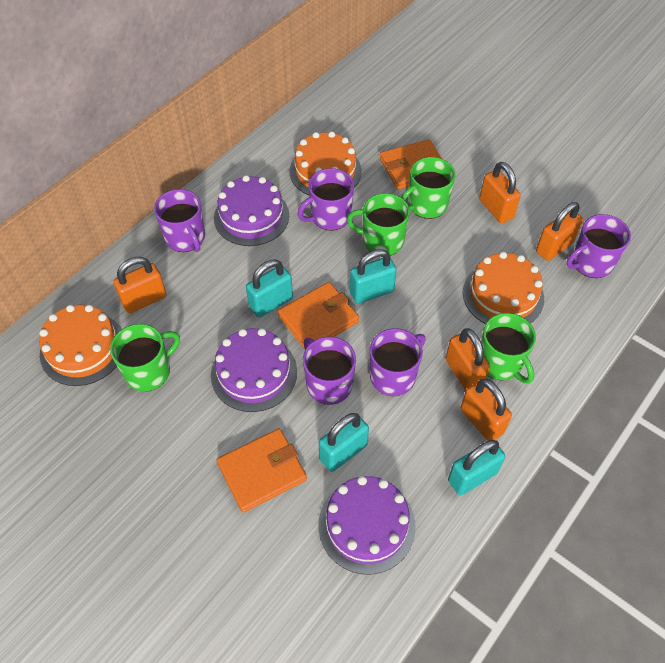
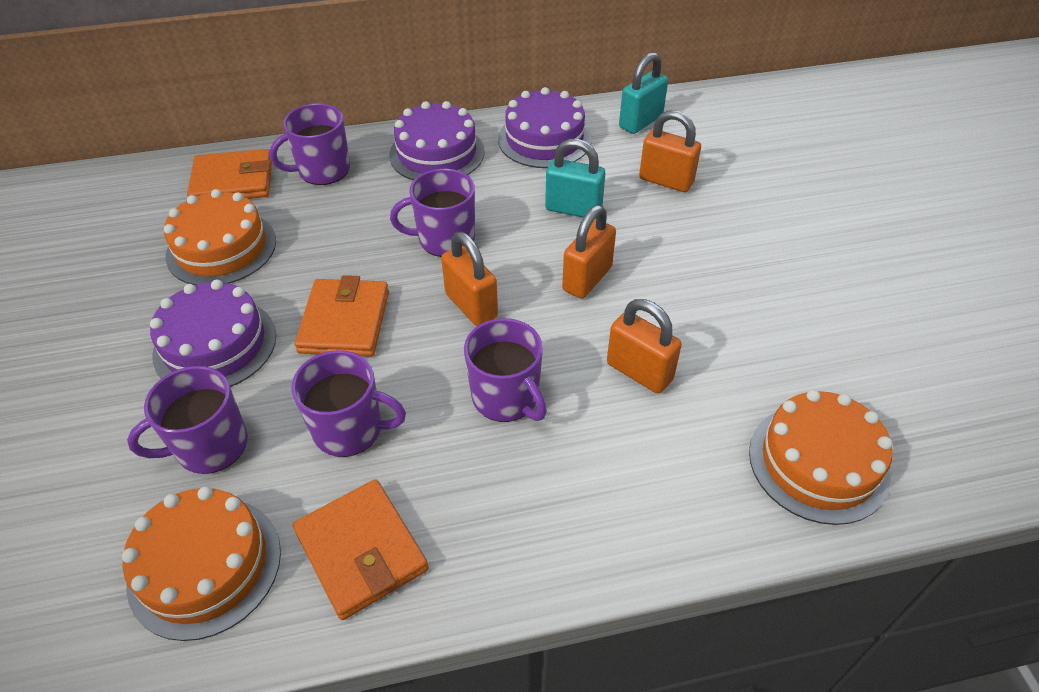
green mug: 4 -> 0
orange padlock: 5 -> 4
turquoise padlock: 4 -> 2

